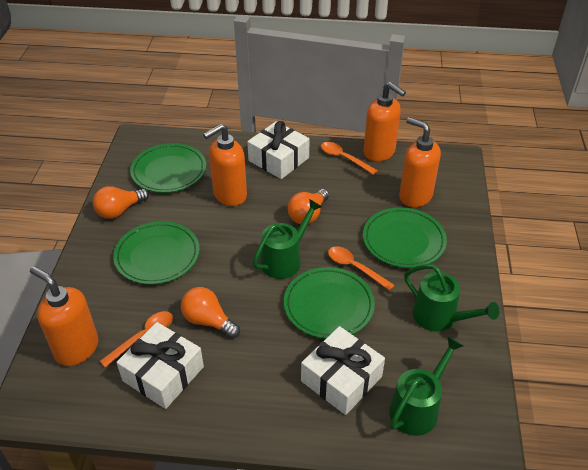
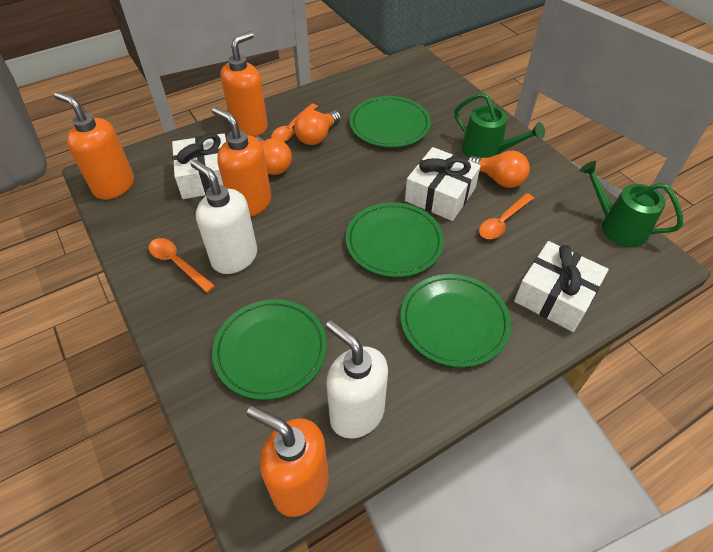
green watering can: 3 -> 2
white soap dispenser: 0 -> 2

